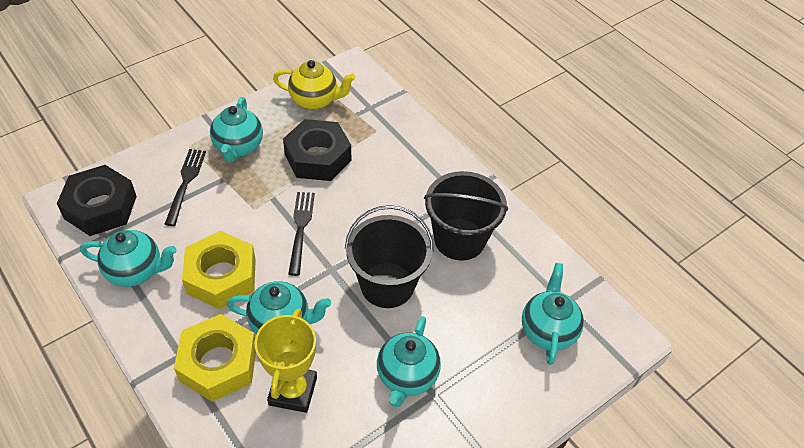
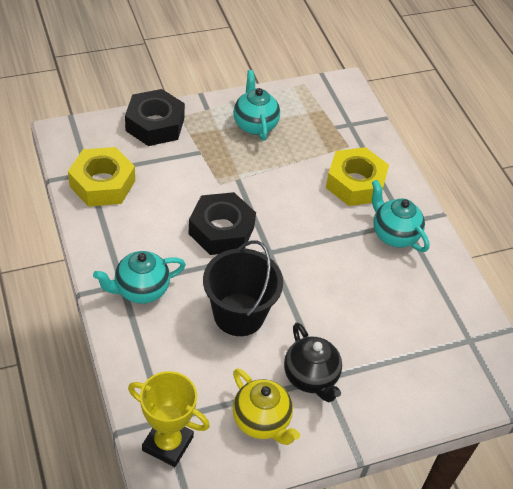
black bucket: 2 -> 1
black fork: 2 -> 0
black teapot: 0 -> 1
turquoise teapot: 5 -> 3

